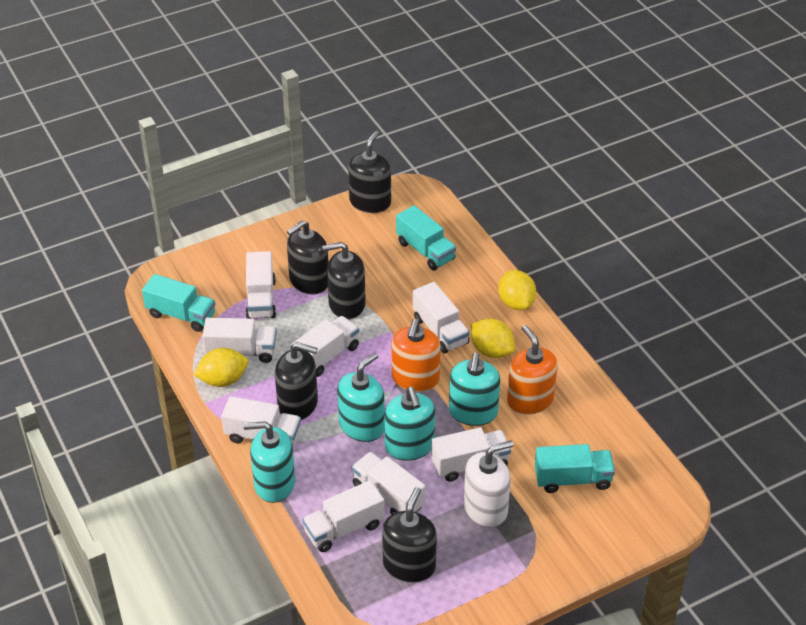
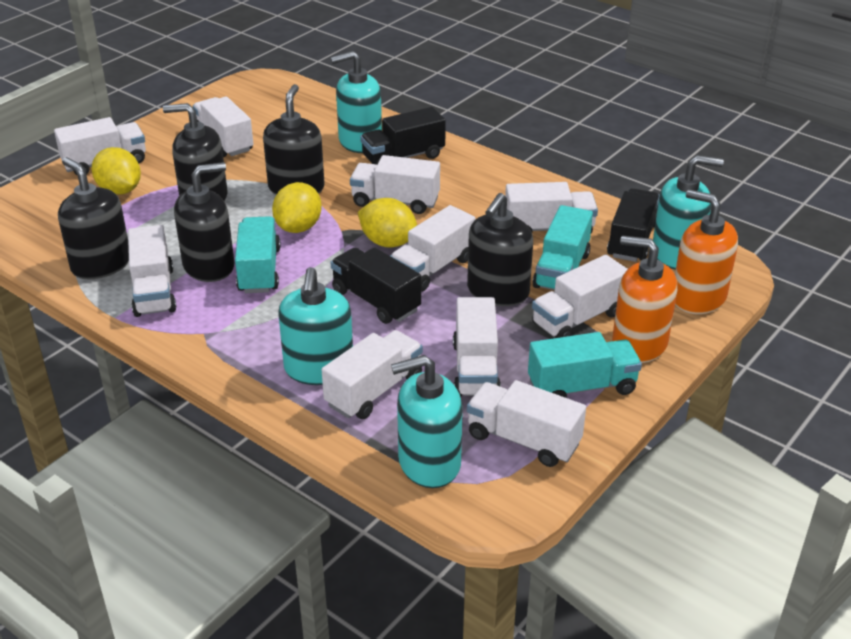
black truck: 0 -> 3
white soap dispenser: 1 -> 0
white truck: 8 -> 10

